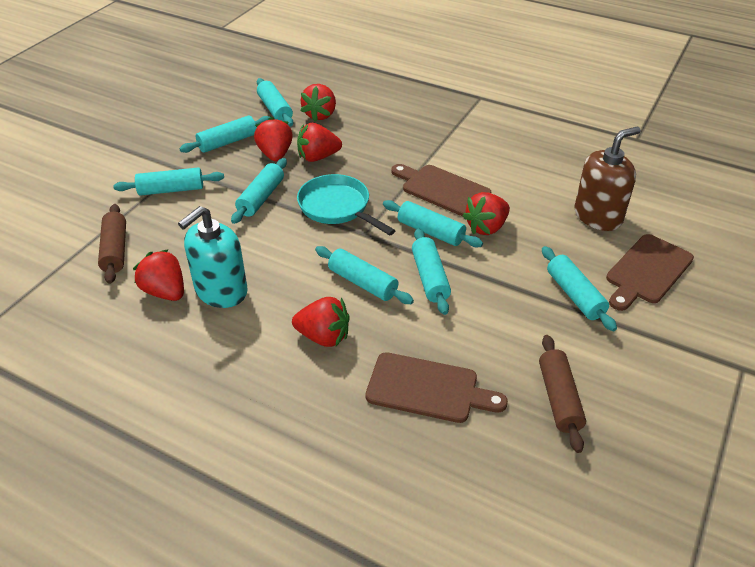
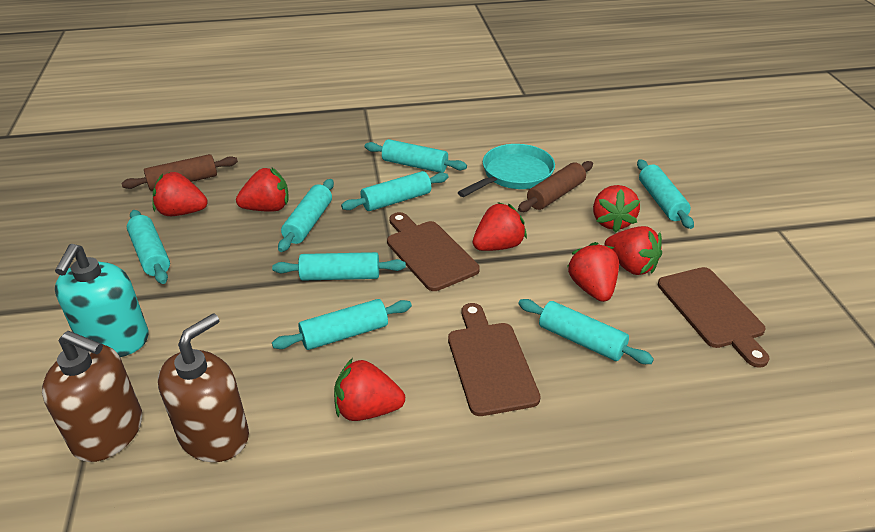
brown soap dispenser: 1 -> 2
red strawberry: 6 -> 7

